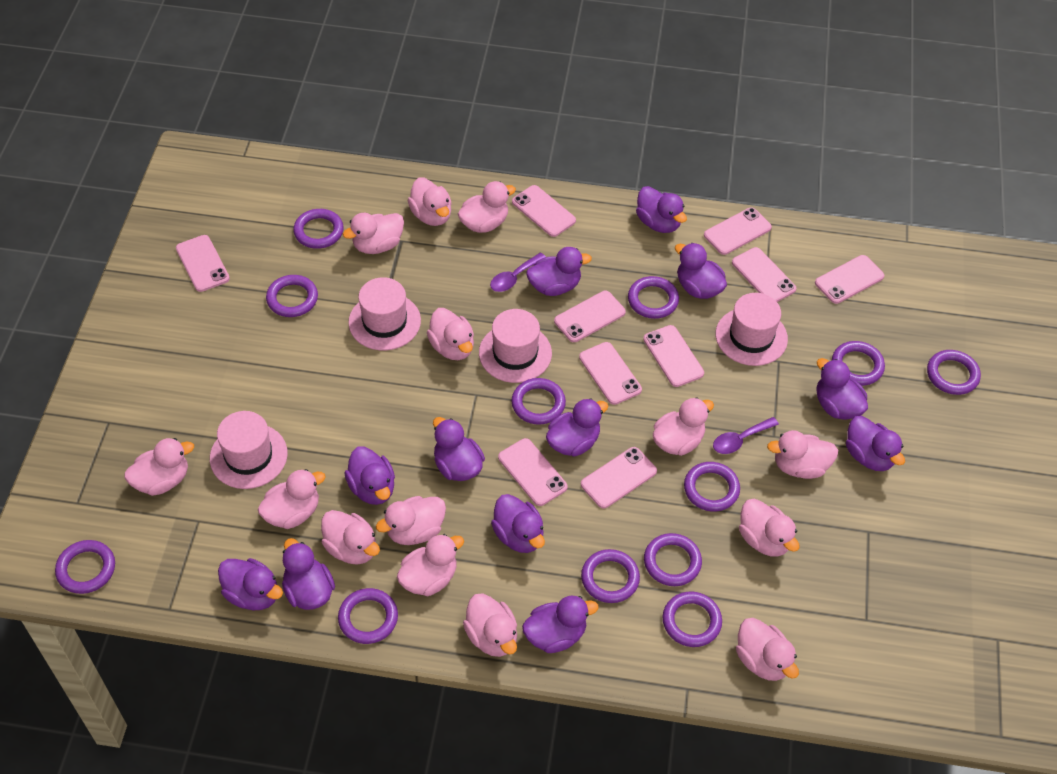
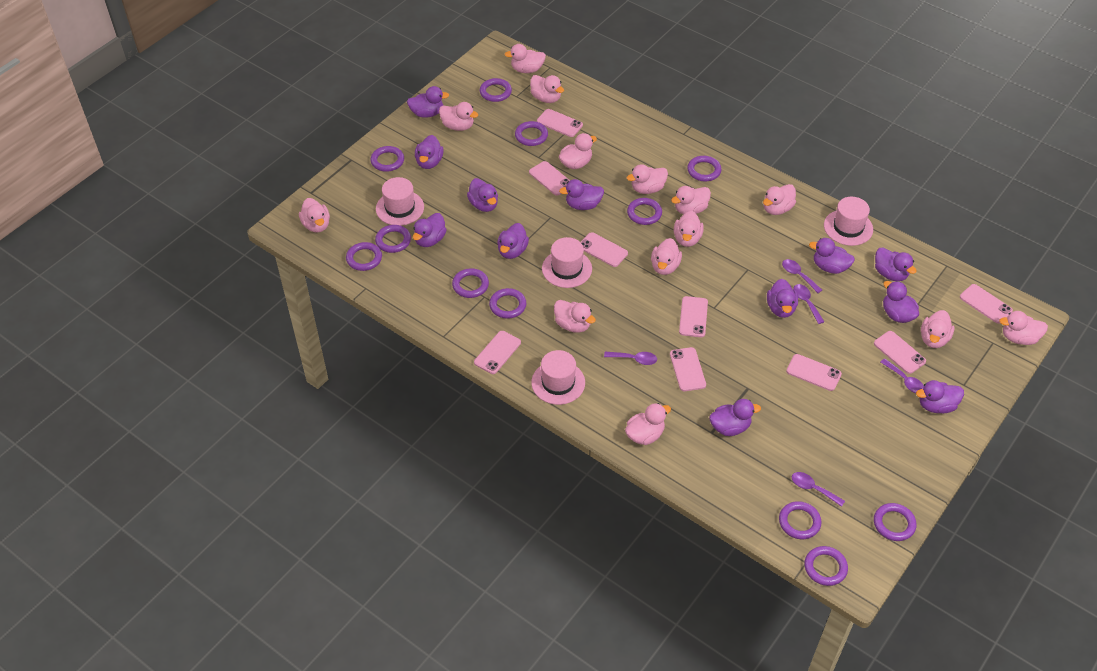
pink phone: 10 -> 9
purple spoon: 2 -> 5

